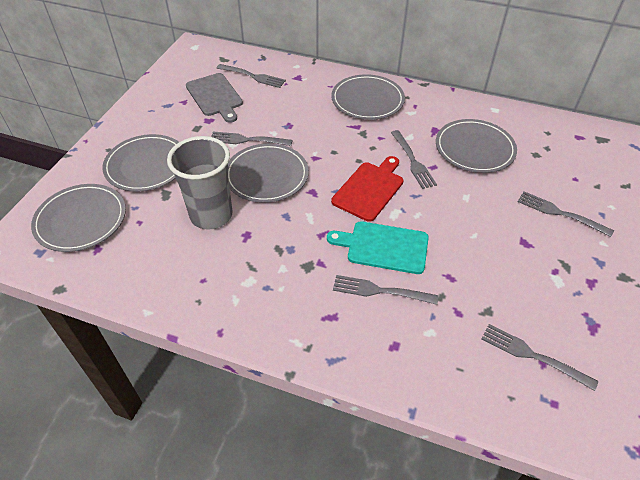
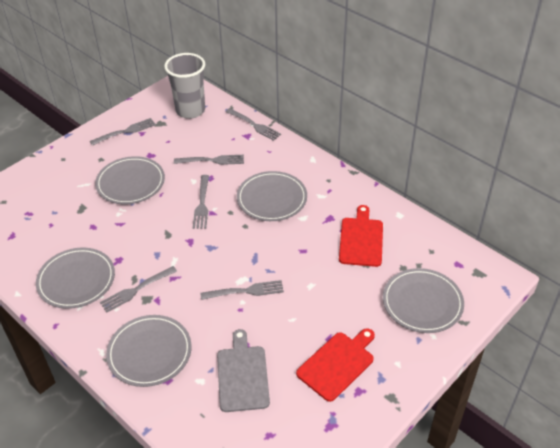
red cutting board: 1 -> 2
turquoise cutting board: 1 -> 0

